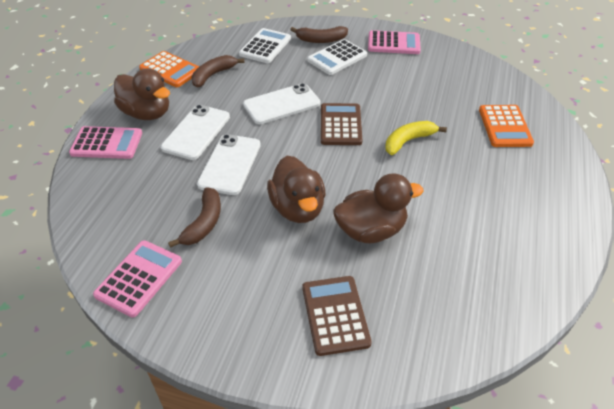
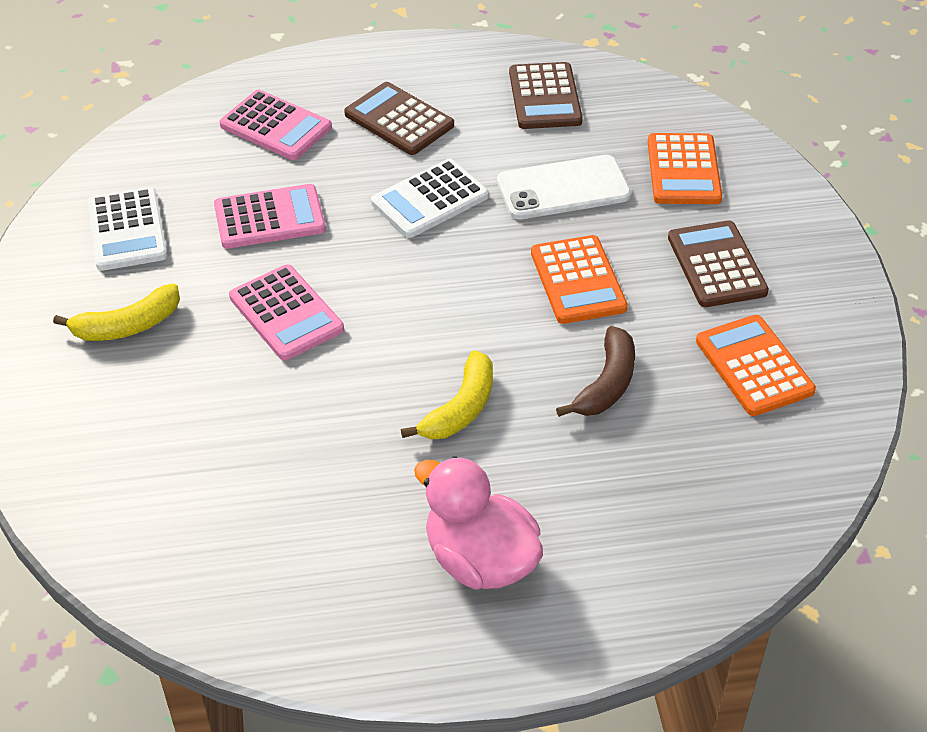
brown banana: 3 -> 1
brown calculator: 2 -> 3
brown duck: 3 -> 0
orange calculator: 2 -> 3
pink duck: 0 -> 1
white phone: 3 -> 1
yellow banana: 1 -> 2

